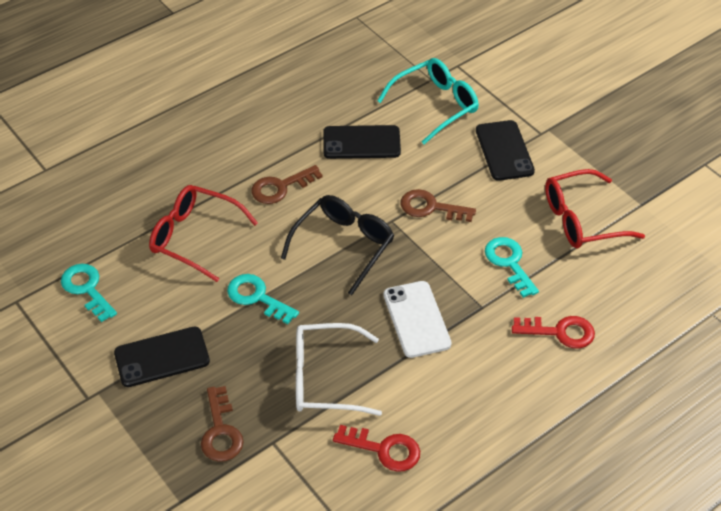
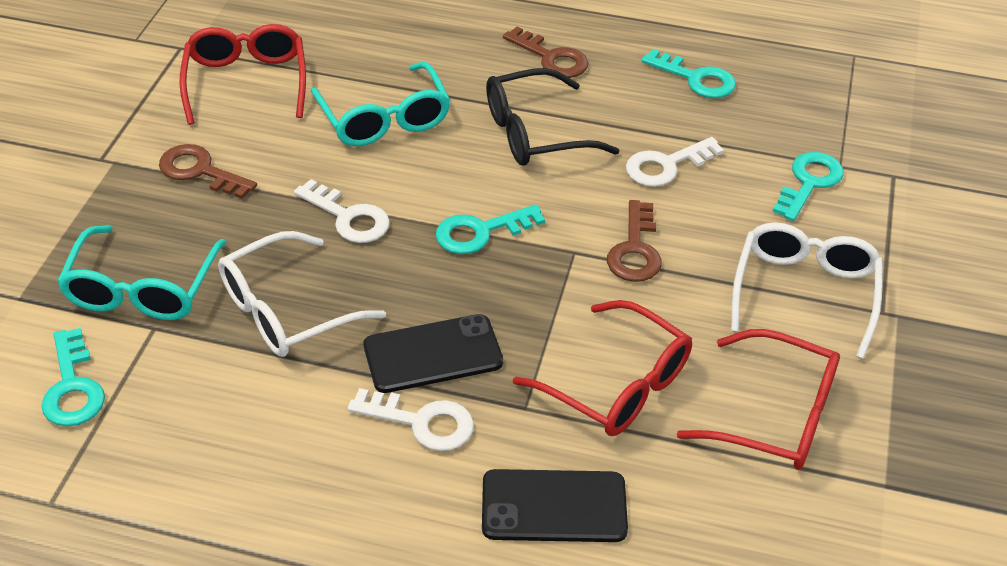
black phone: 3 -> 2
red glasses: 2 -> 3
red key: 2 -> 0
turquoise glasses: 1 -> 2
turquoise key: 3 -> 4
white glasses: 1 -> 2
white key: 0 -> 3
white phone: 1 -> 0

